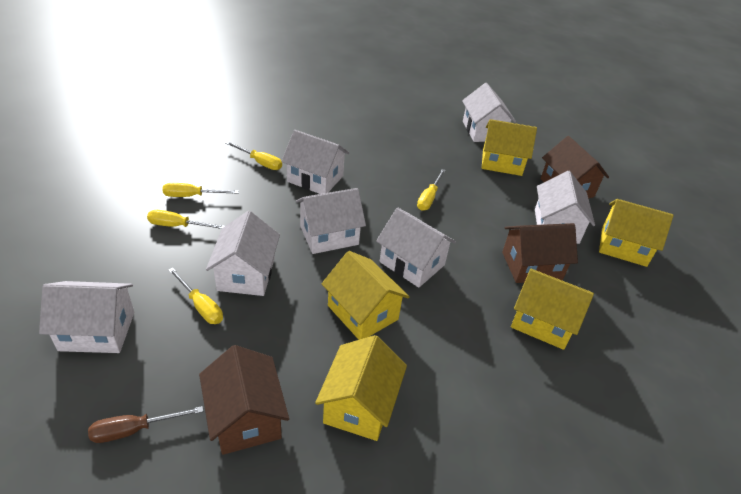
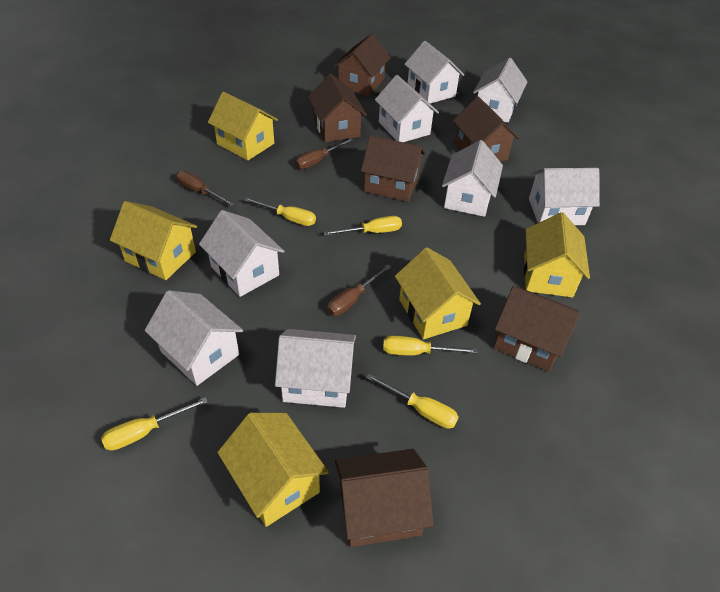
brown house: 3 -> 6
brown screwdriver: 1 -> 3
white house: 7 -> 8

